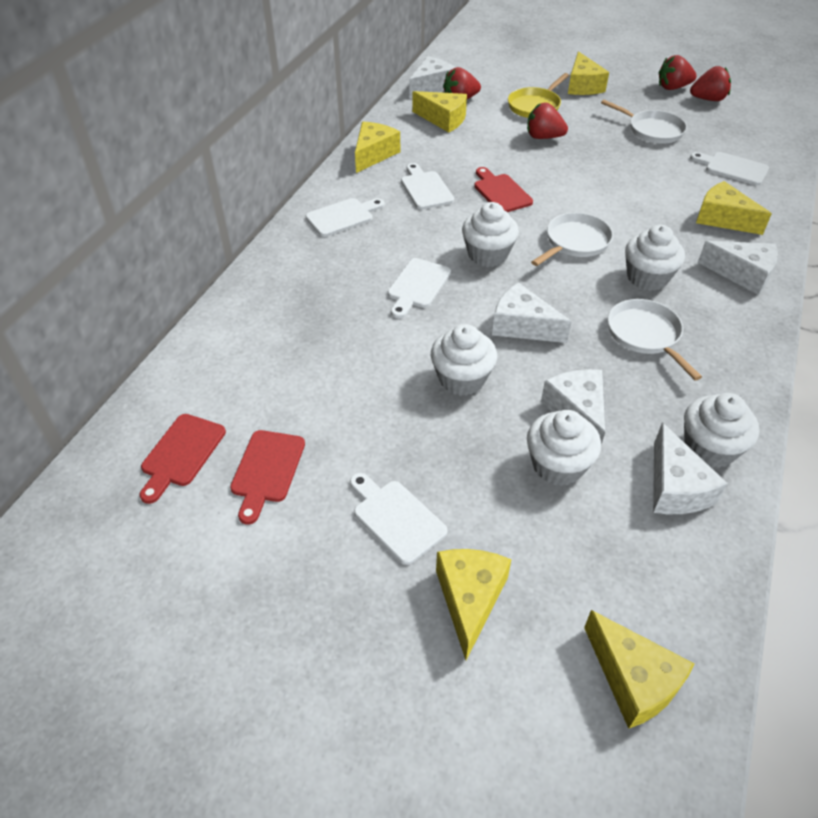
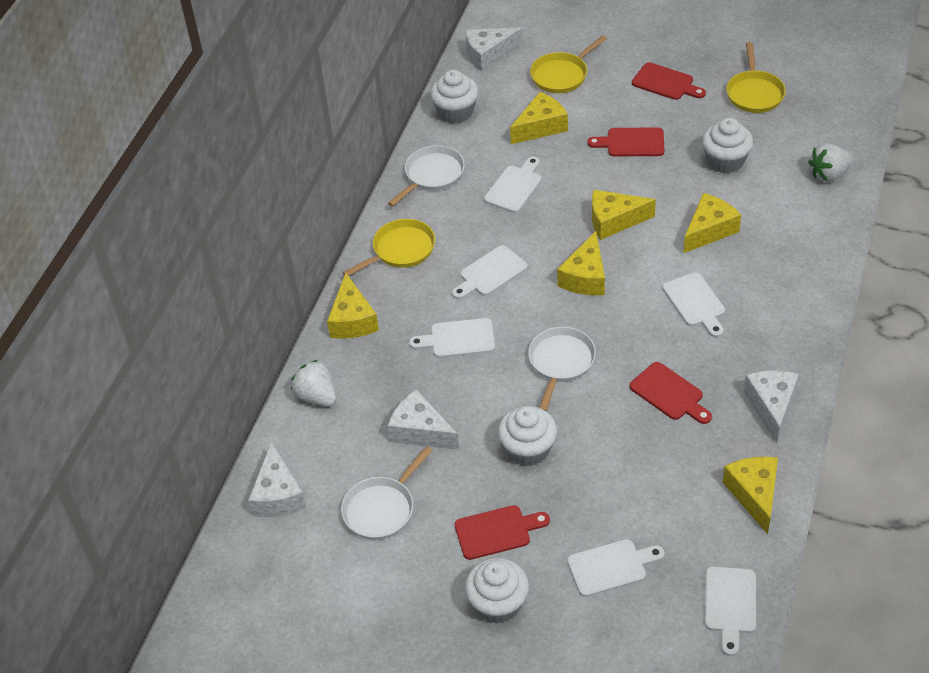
red cutting board: 3 -> 4
red strawberry: 4 -> 0
white cheese: 5 -> 4
white cupcake: 5 -> 4
white cutting board: 5 -> 6
white strawberry: 0 -> 2
yellow pan: 1 -> 3

